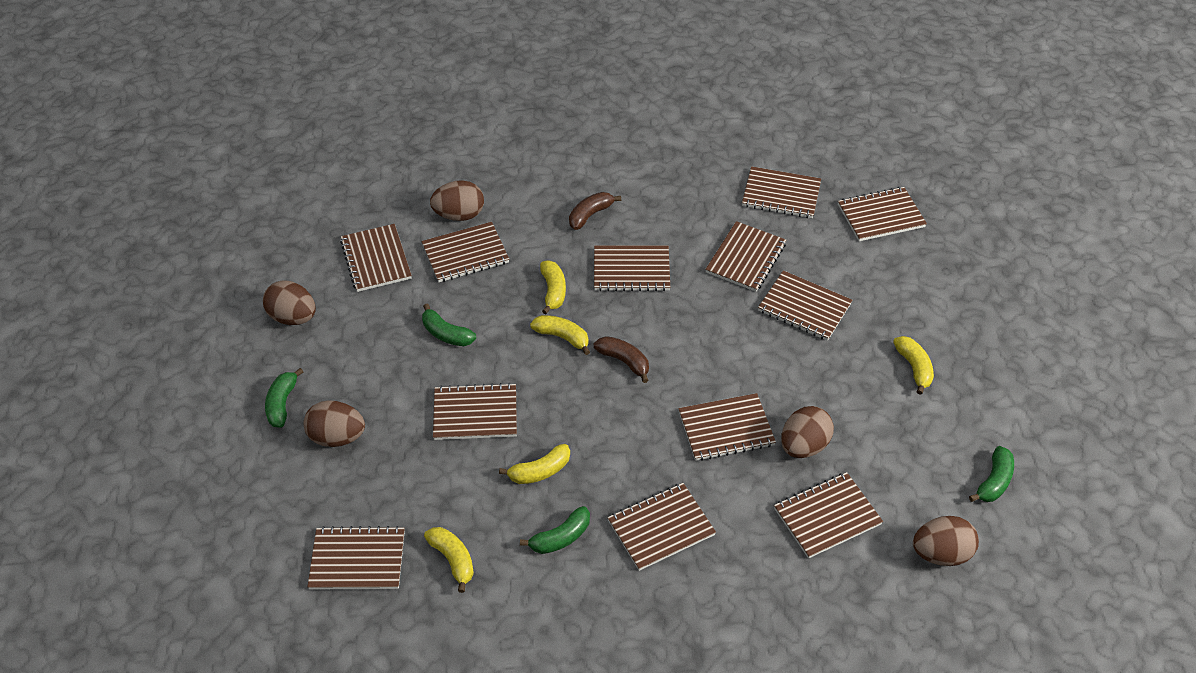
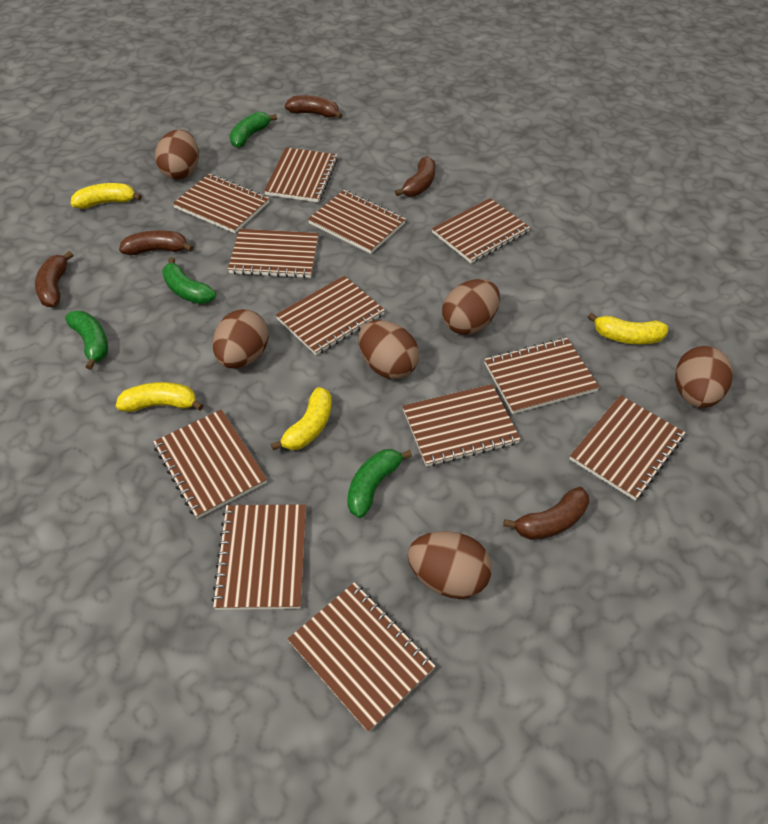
brown banana: 2 -> 5
brown egg: 5 -> 6
yellow banana: 5 -> 4

